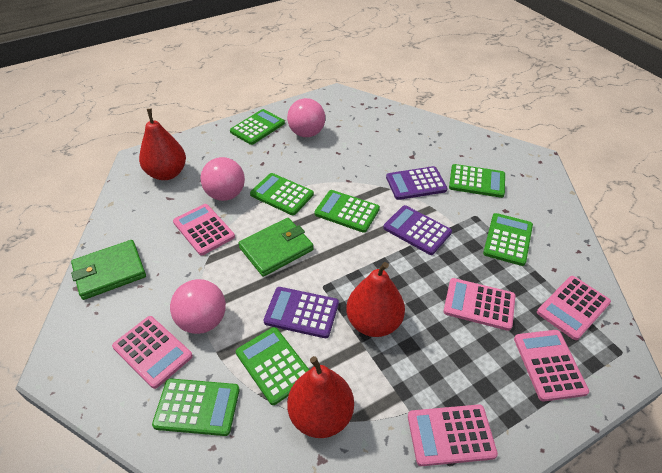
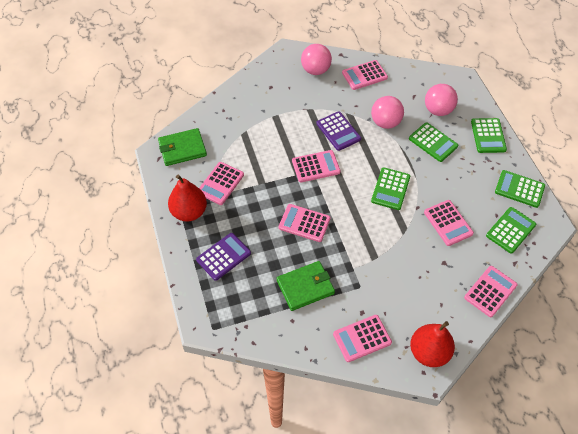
green calculator: 7 -> 5
pink calculator: 6 -> 7
purple calculator: 3 -> 2
red pear: 3 -> 2

